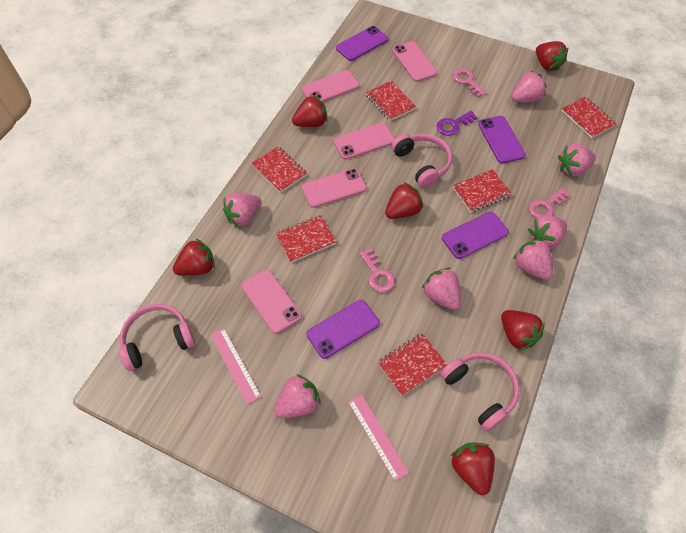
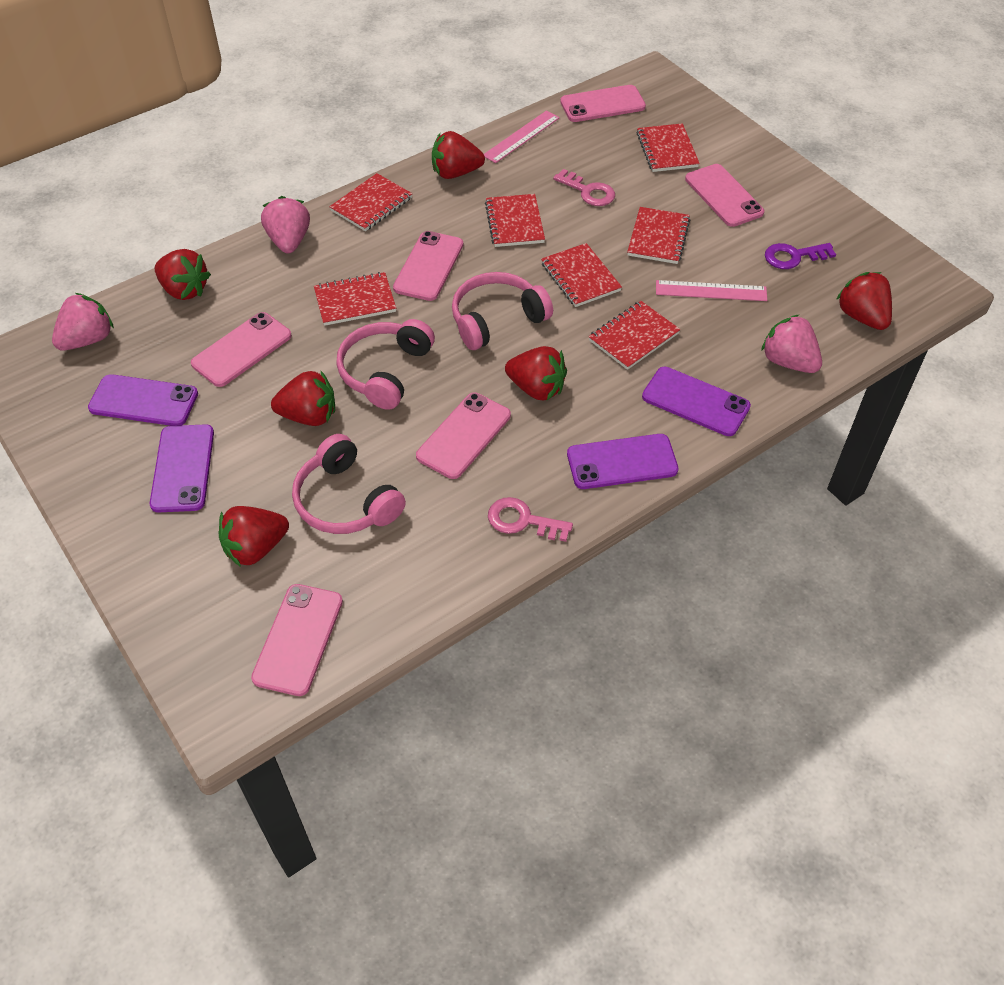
pink key: 3 -> 2
pink phone: 5 -> 6
pink strawberry: 7 -> 3
red notebook: 6 -> 7

